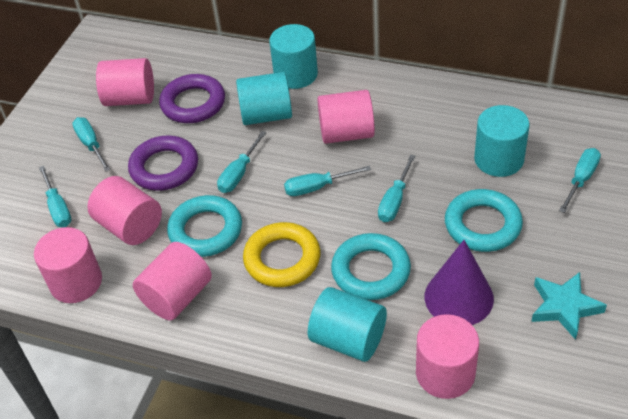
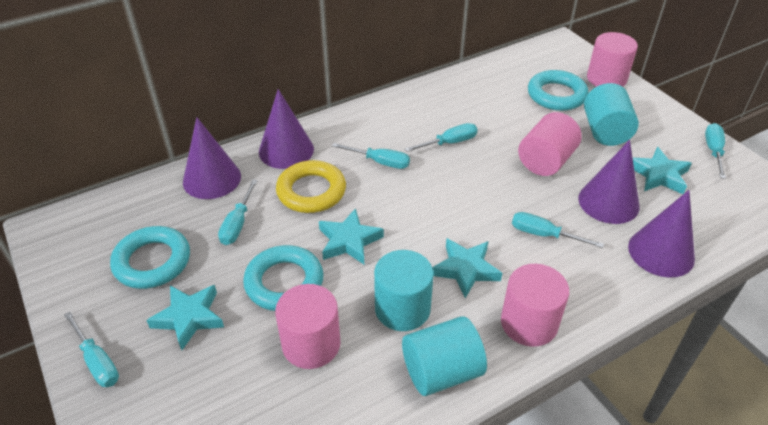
pink cylinder: 6 -> 4
purple cone: 1 -> 4
purple ring: 2 -> 0
turquoise cylinder: 4 -> 3
turquoise star: 1 -> 4

